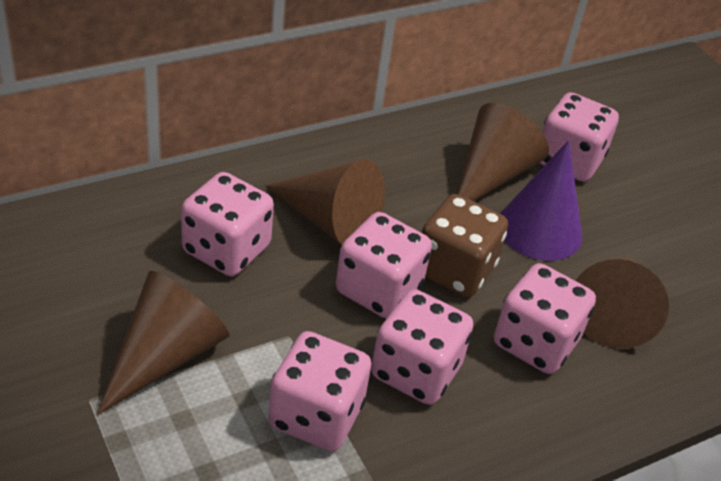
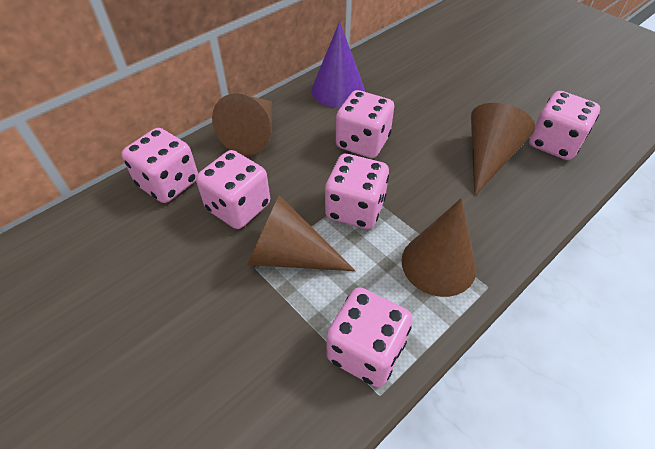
brown dice: 1 -> 0

